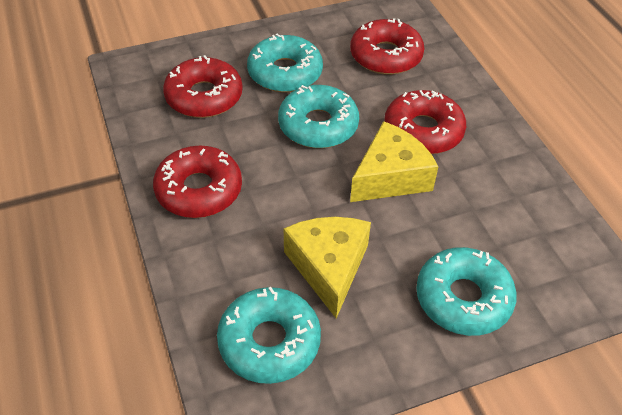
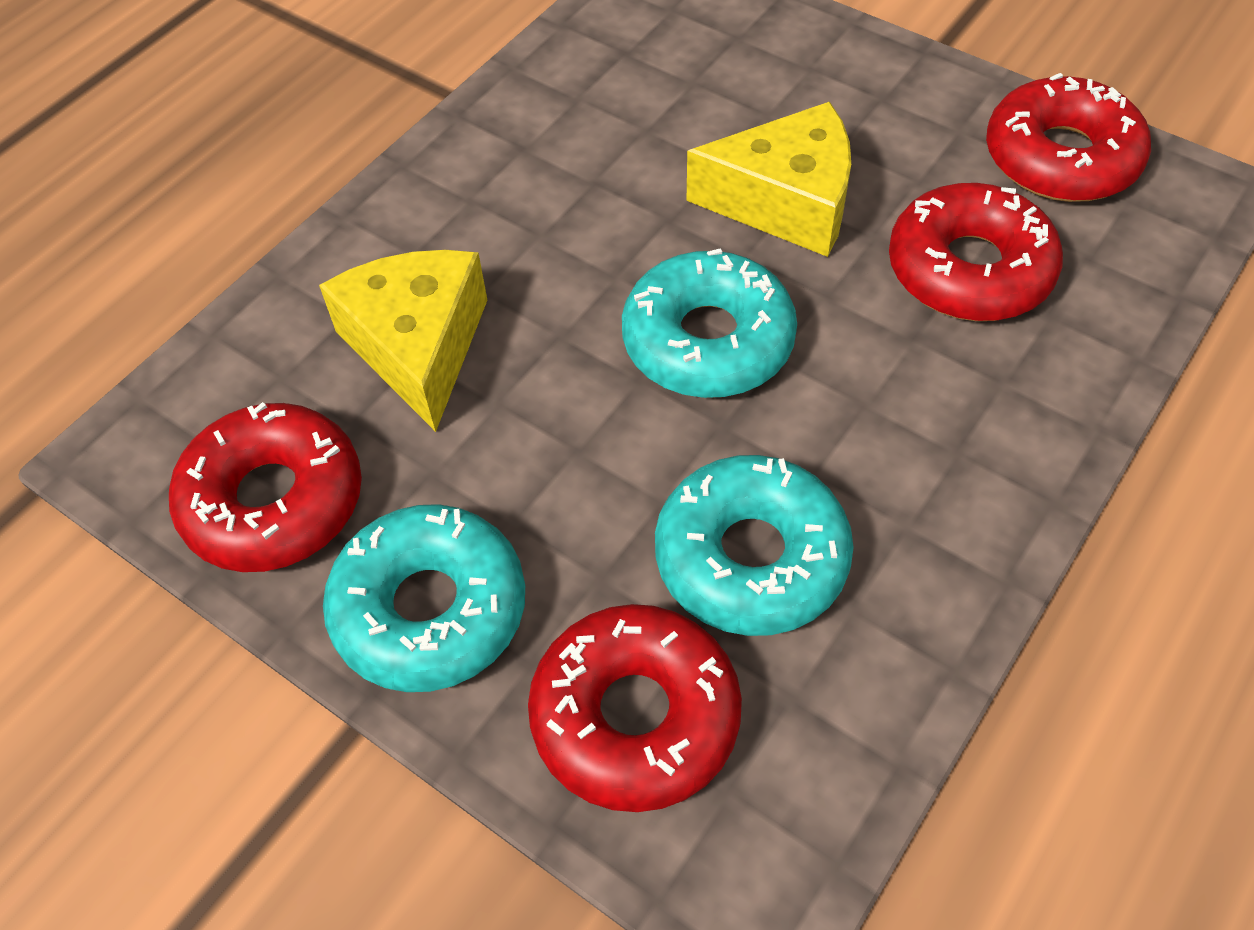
turquoise donut: 4 -> 3

